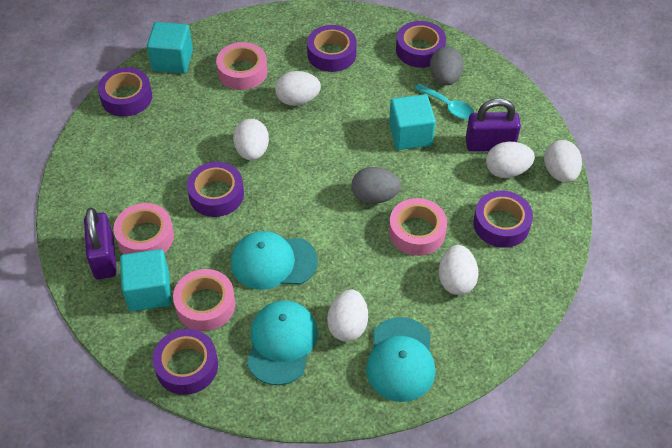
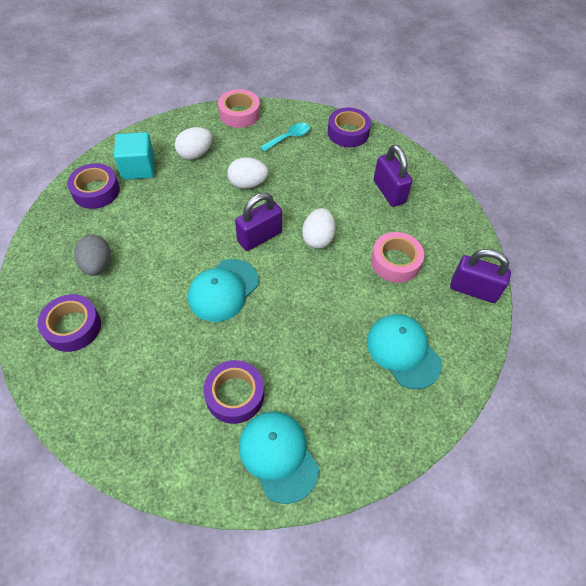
grey egg: 2 -> 1
pink tape: 4 -> 2
purple padlock: 2 -> 3
purple tape: 6 -> 4
turquoise cube: 3 -> 1
white egg: 6 -> 3

